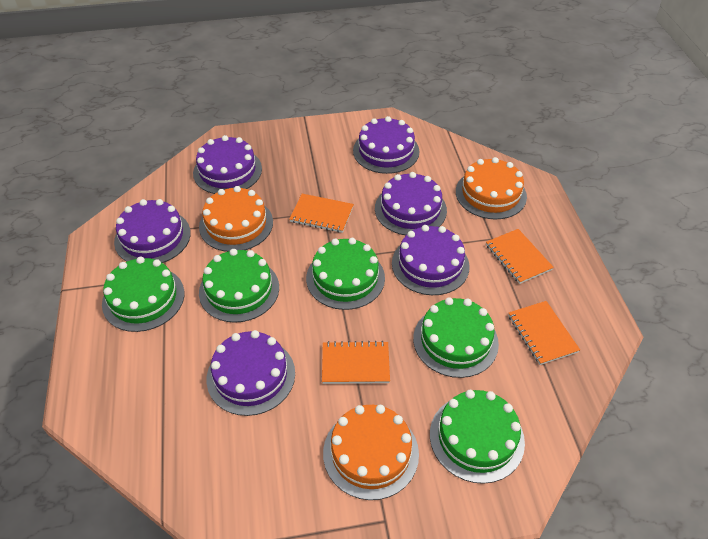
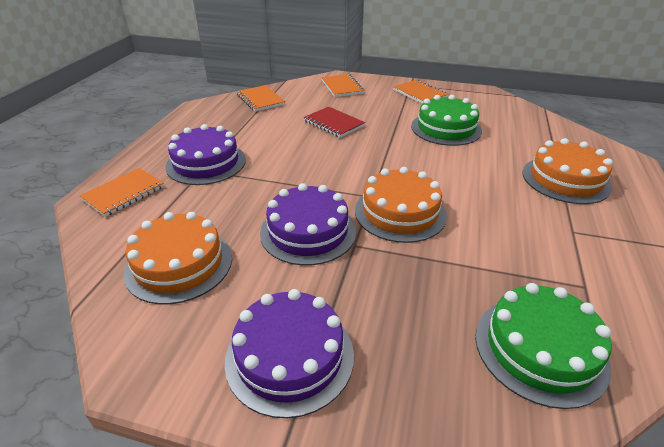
green cake: 5 -> 2
purple cake: 6 -> 3
red notebook: 0 -> 1

